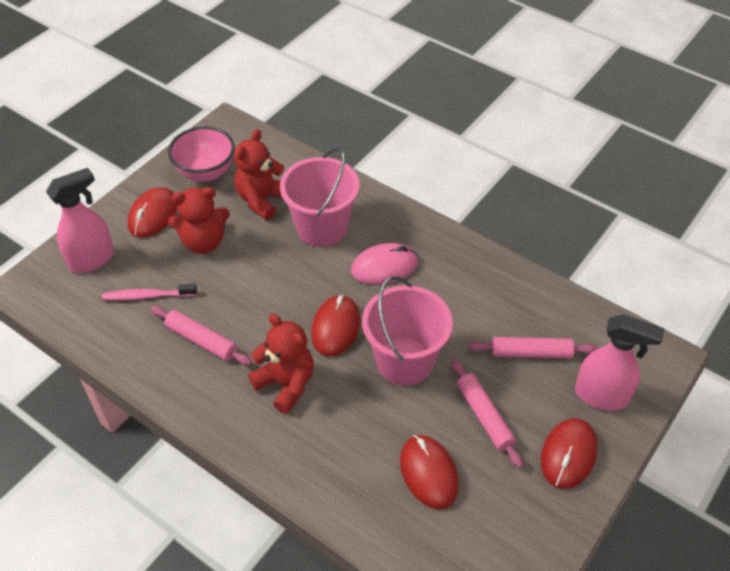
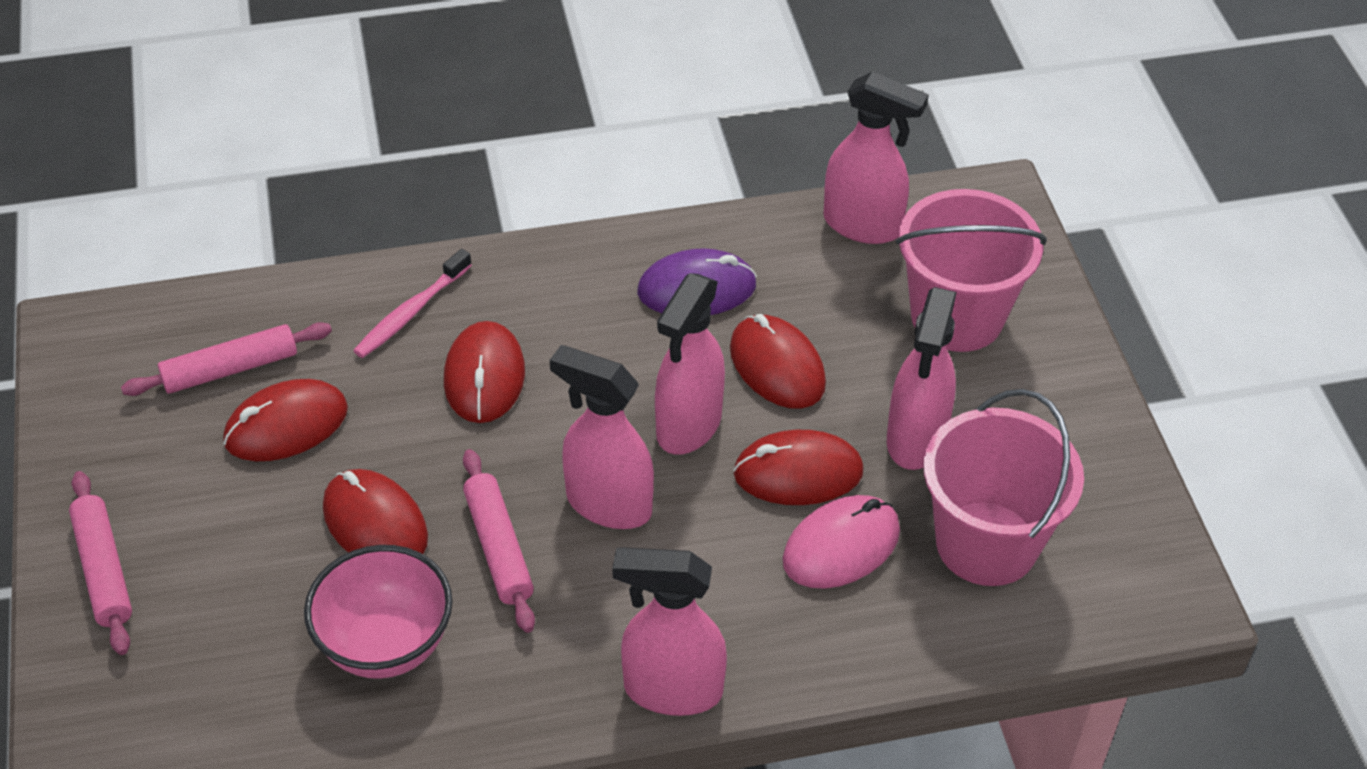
pink spray bottle: 2 -> 5
purple mouse: 0 -> 1
red mouse: 4 -> 5
red teddy bear: 3 -> 0

